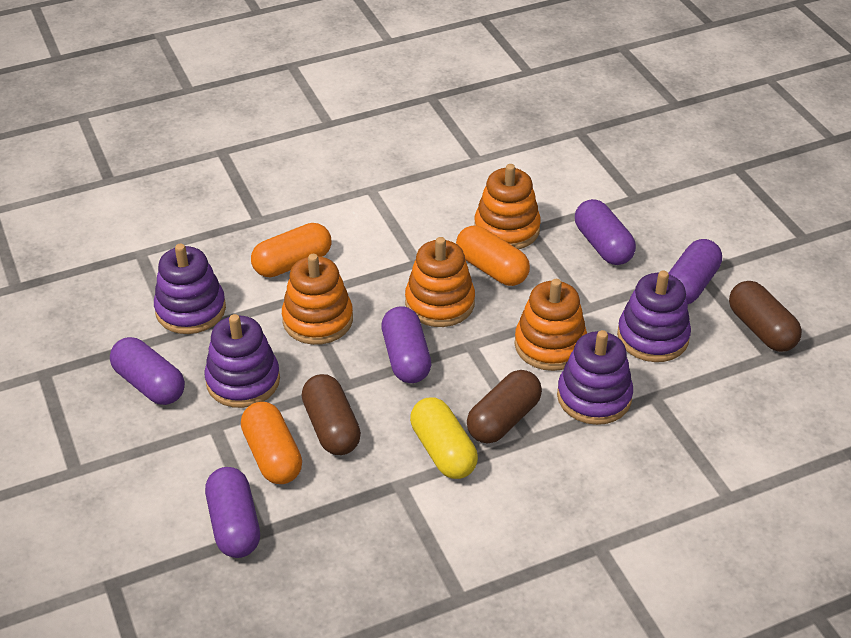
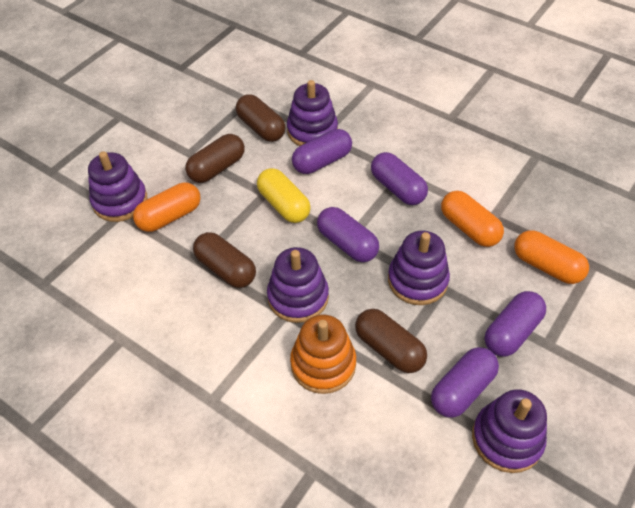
brown capsule: 3 -> 4
orange stacking toy: 4 -> 1
purple stacking toy: 4 -> 5

